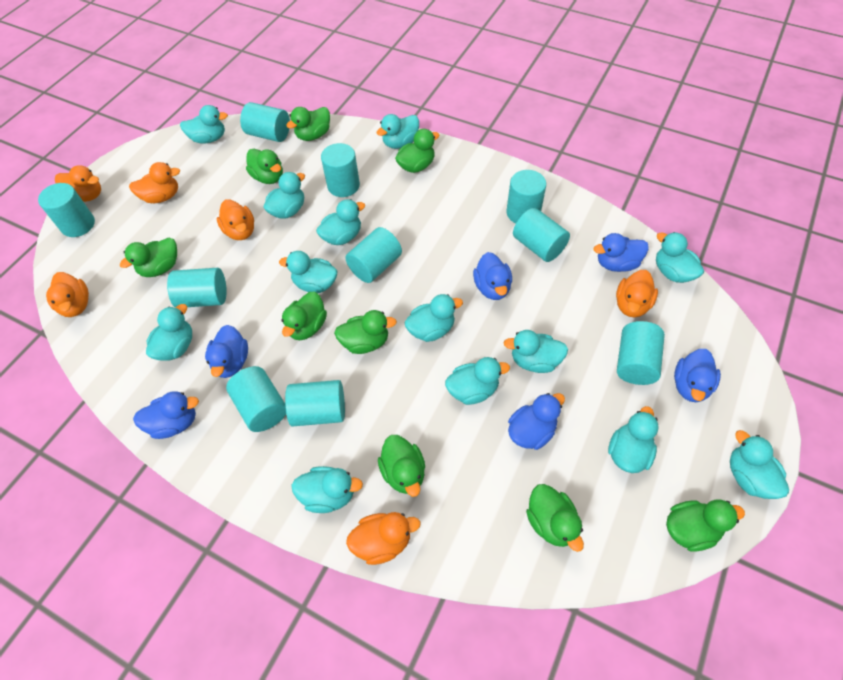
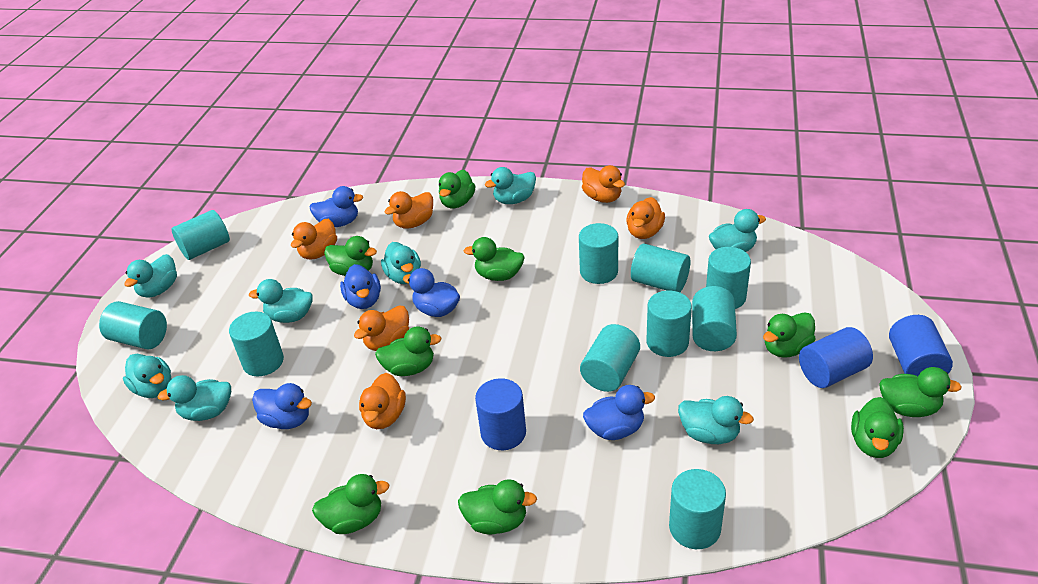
blue cylinder: 0 -> 3
blue duck: 6 -> 5
turquoise duck: 13 -> 8

